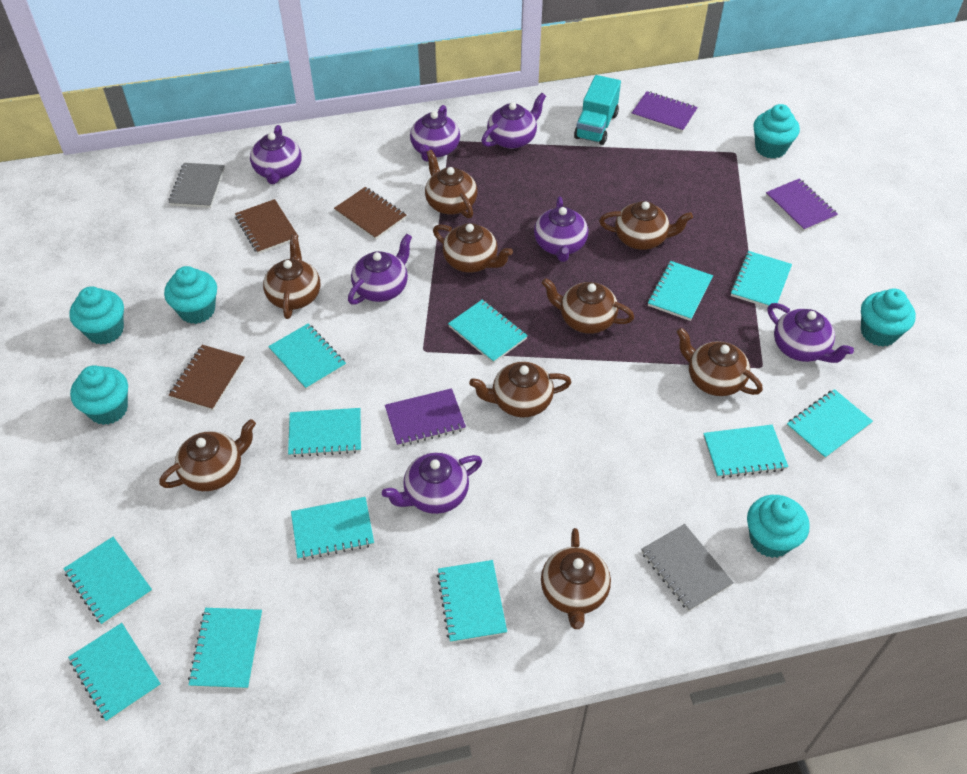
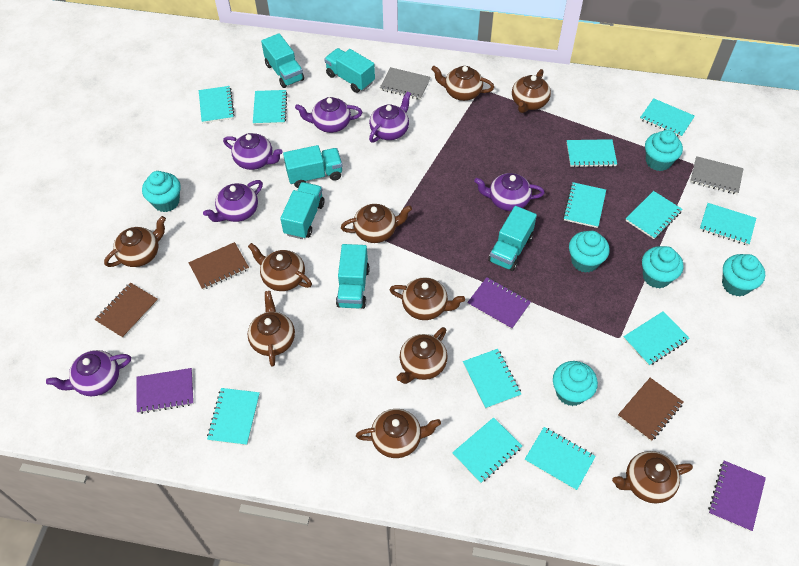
brown teapot: 9 -> 10
purple teapot: 7 -> 6
turquoise truck: 1 -> 6

